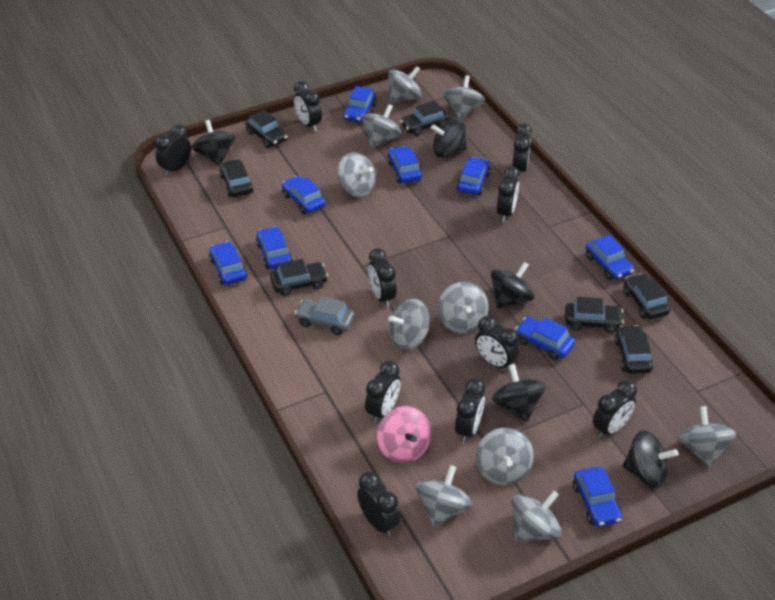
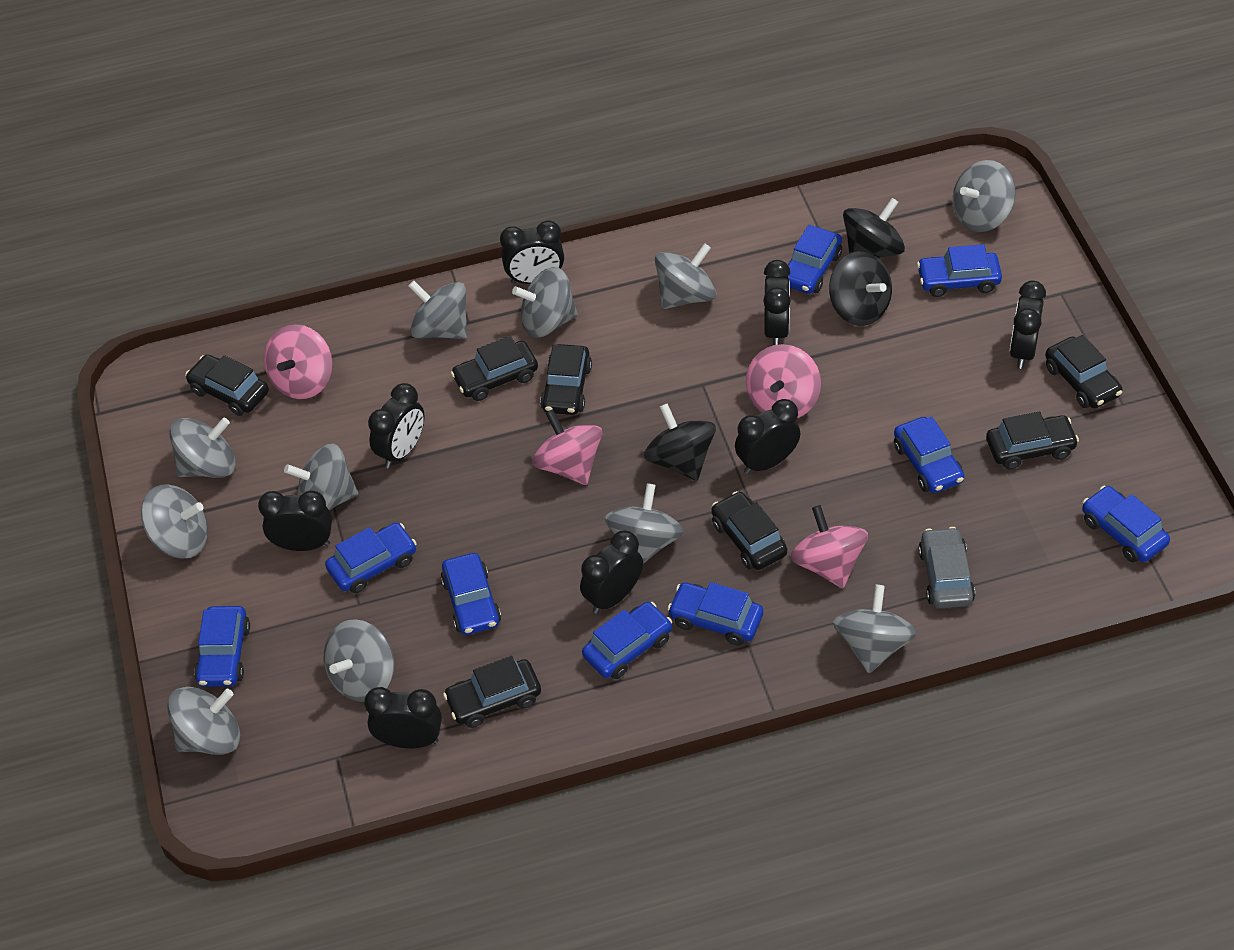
black clock: 10 -> 8
black spinning top: 5 -> 3
grey spinning top: 10 -> 11
pink spinning top: 1 -> 4

